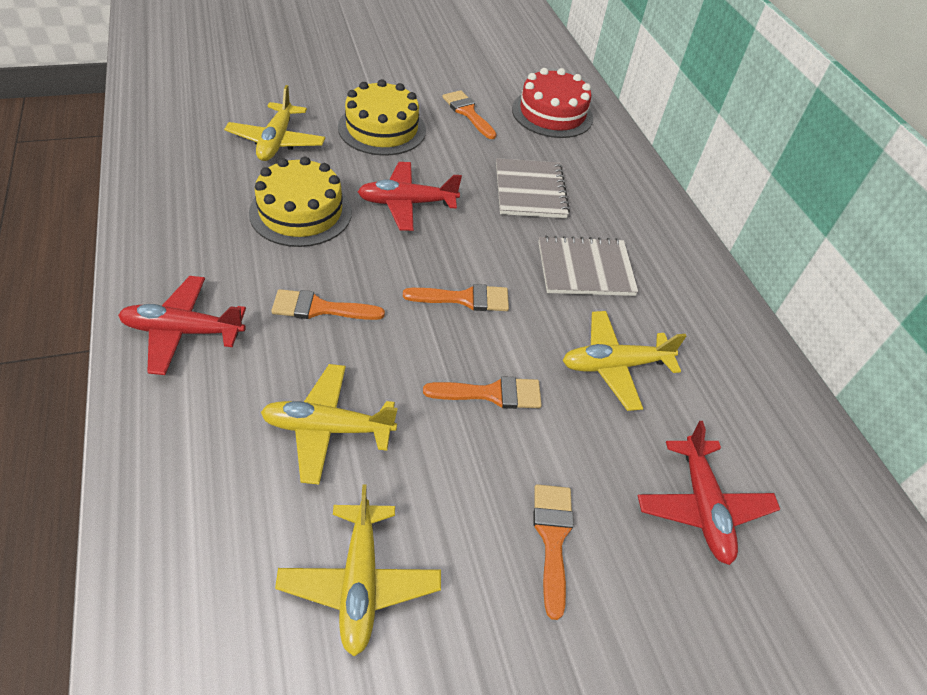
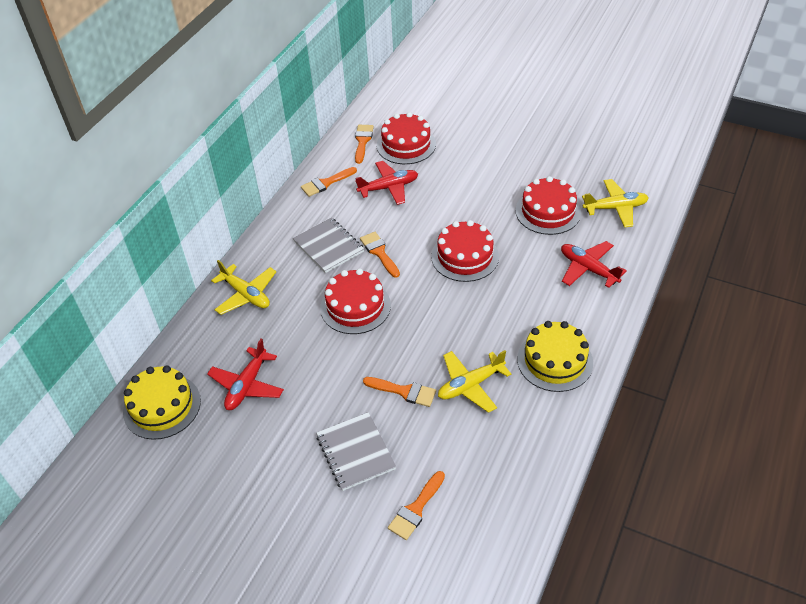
red cake: 1 -> 4
yellow plane: 4 -> 3

